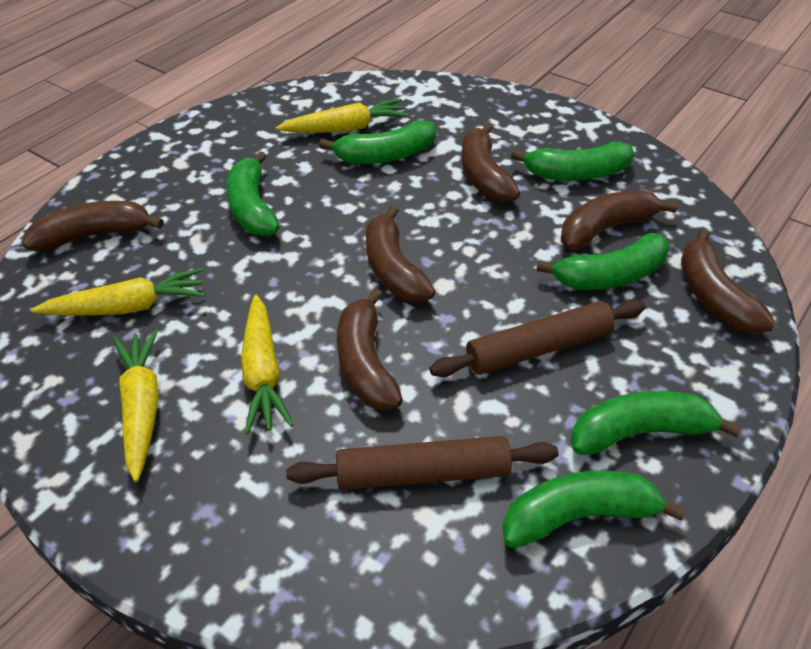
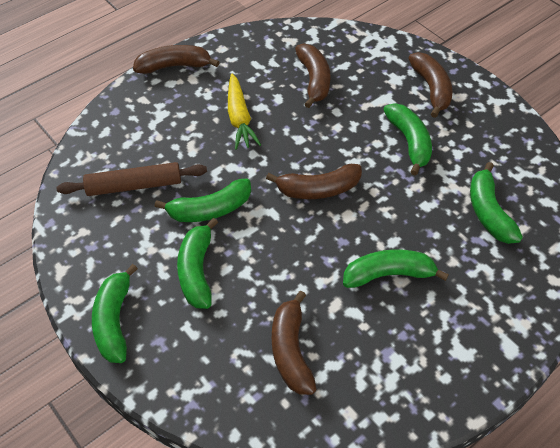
brown banana: 6 -> 5
brown rolling pin: 2 -> 1
yellow carrot: 4 -> 1

